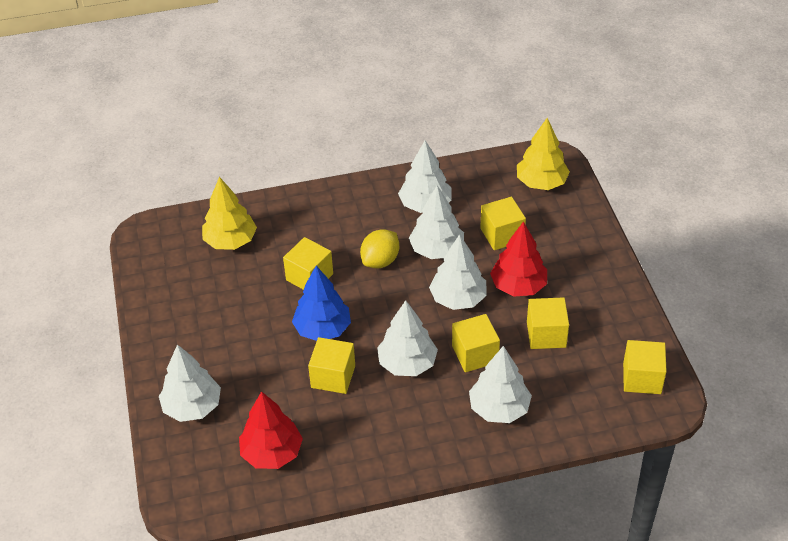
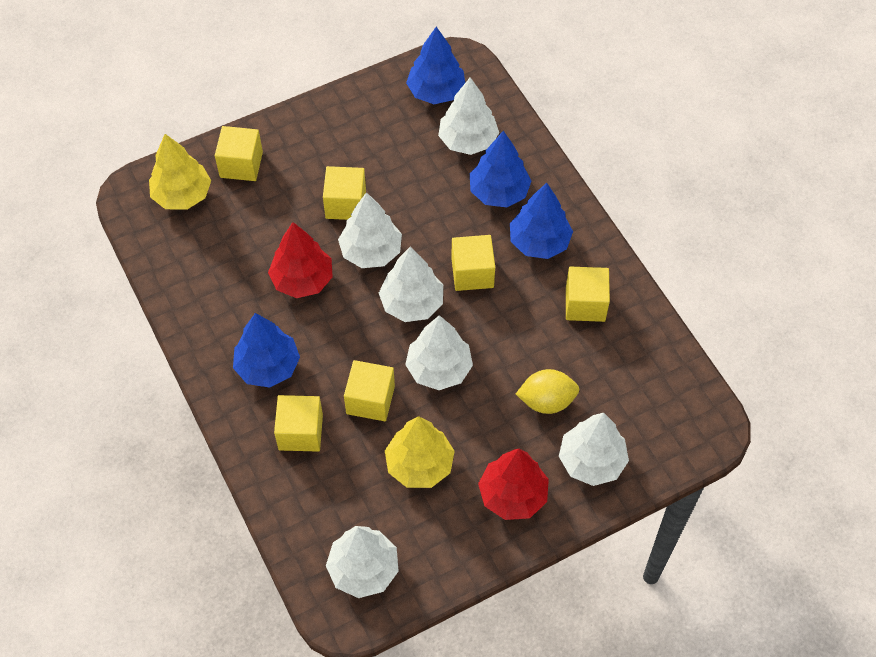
blue tree: 1 -> 4

